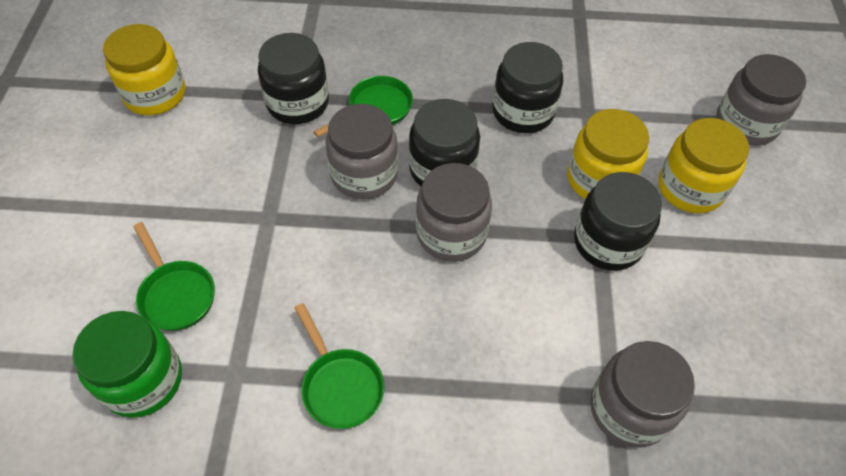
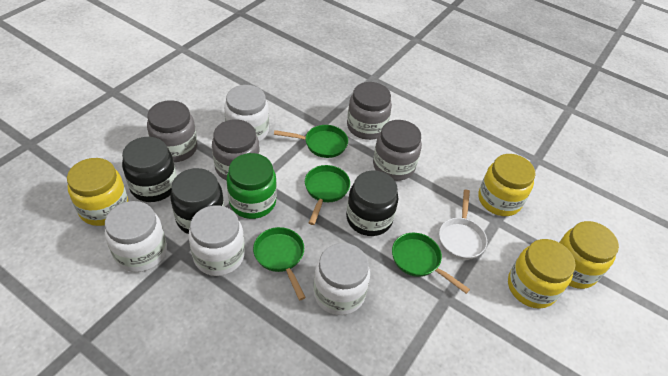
black jar: 4 -> 3
green pan: 3 -> 4
white jar: 0 -> 4
white pan: 0 -> 1
yellow jar: 3 -> 4

